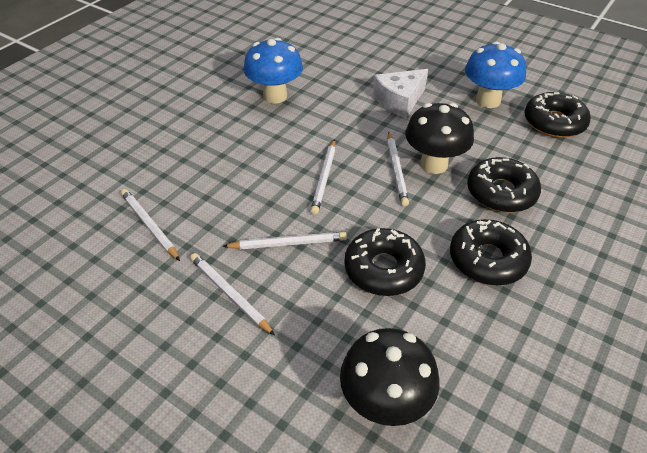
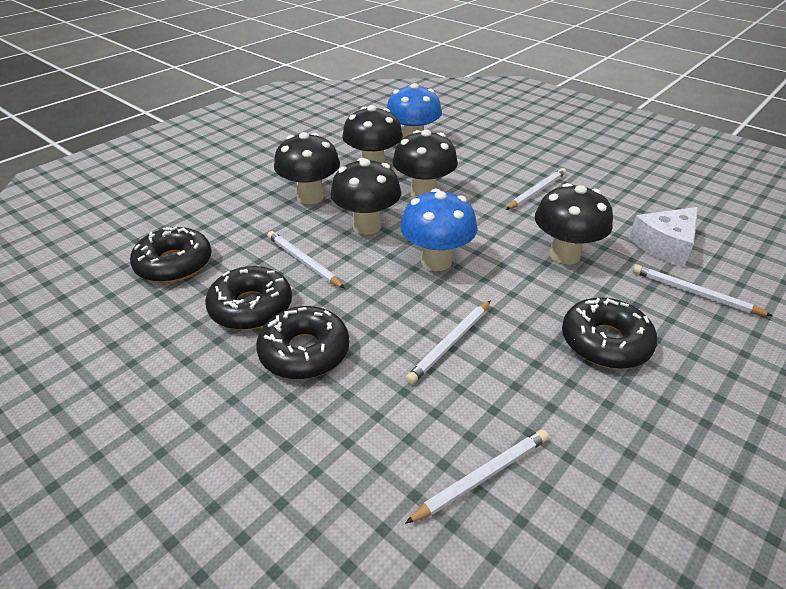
black mushroom: 2 -> 5

